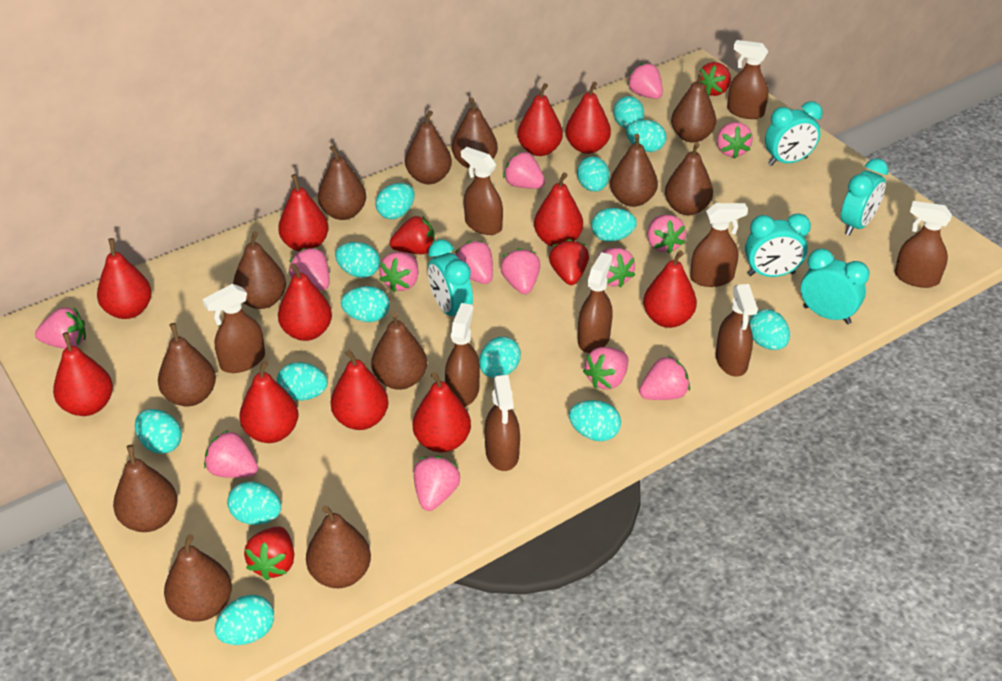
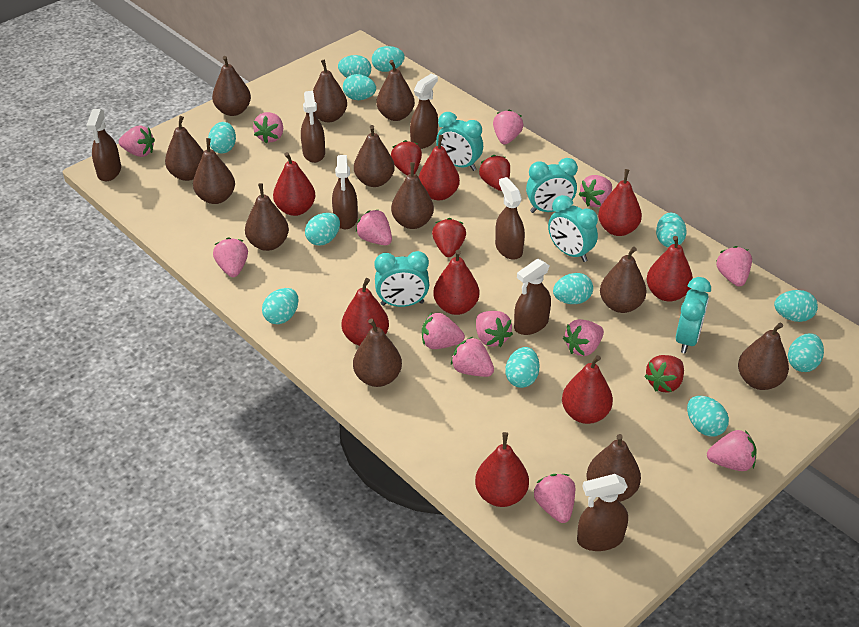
brown spray bottle: 9 -> 7
pink strawberry: 14 -> 13
red pear: 11 -> 8
turquoise egg: 14 -> 12

